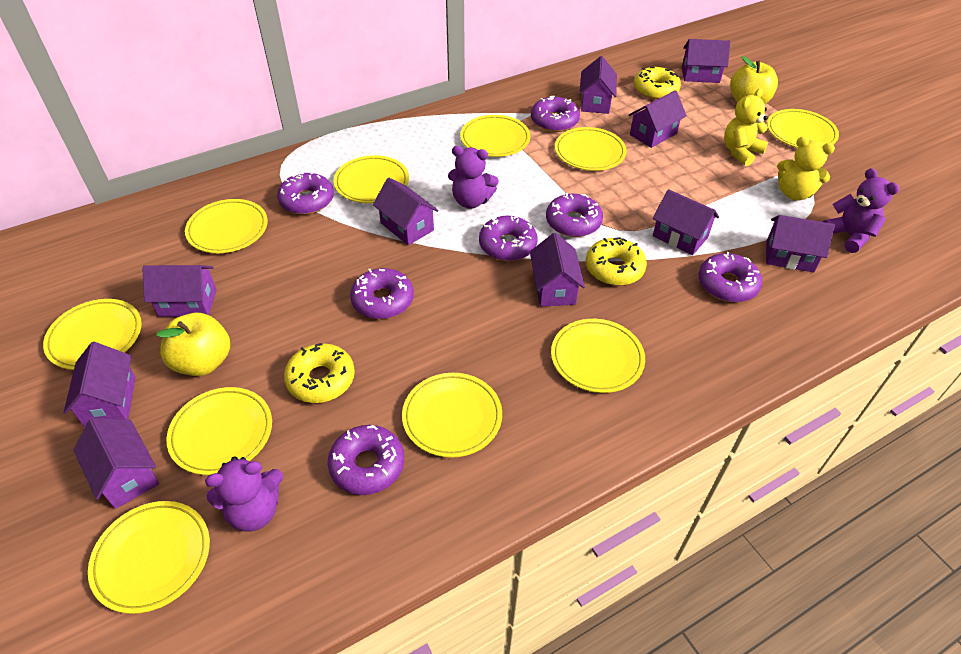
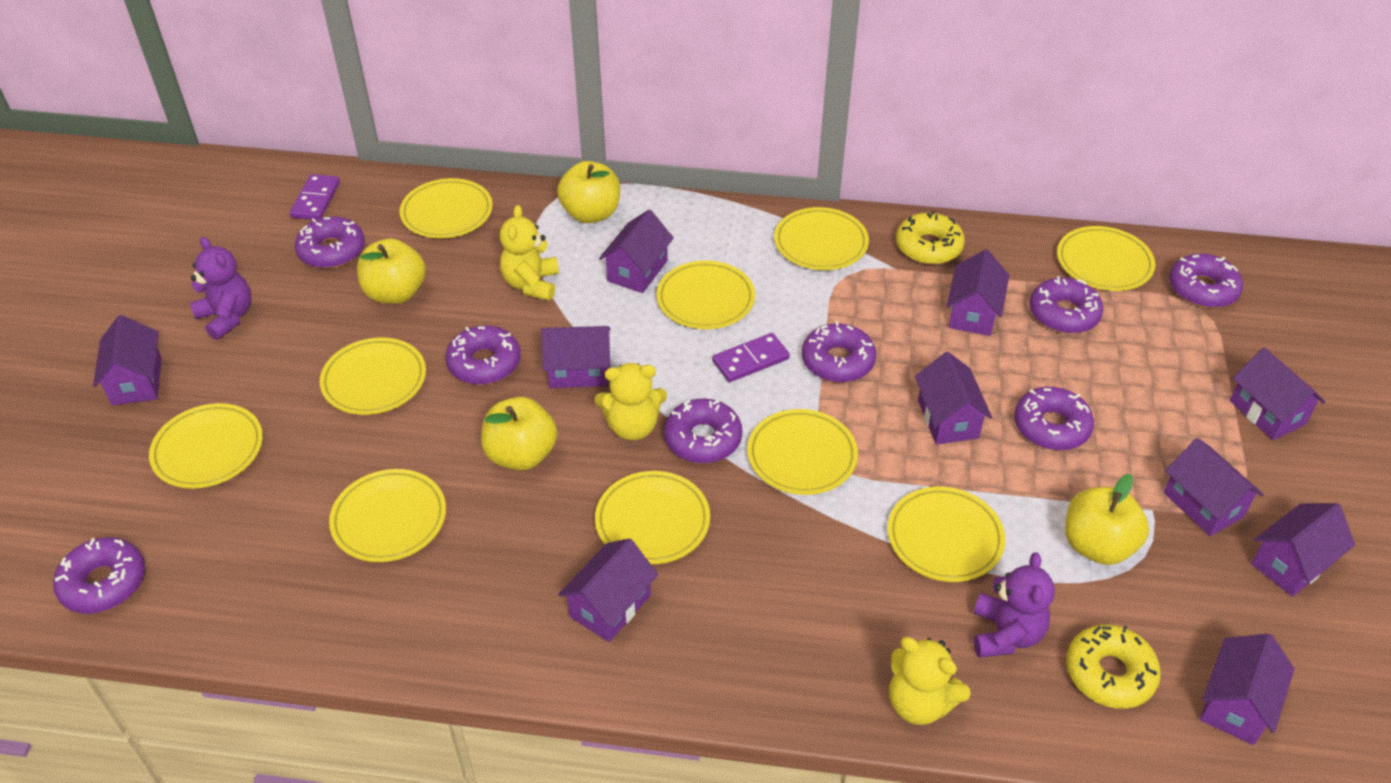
purple domino: 0 -> 2
purple donut: 7 -> 8
purple teddy bear: 3 -> 2
yellow apple: 2 -> 4
yellow donut: 3 -> 2
yellow teddy bear: 2 -> 3

